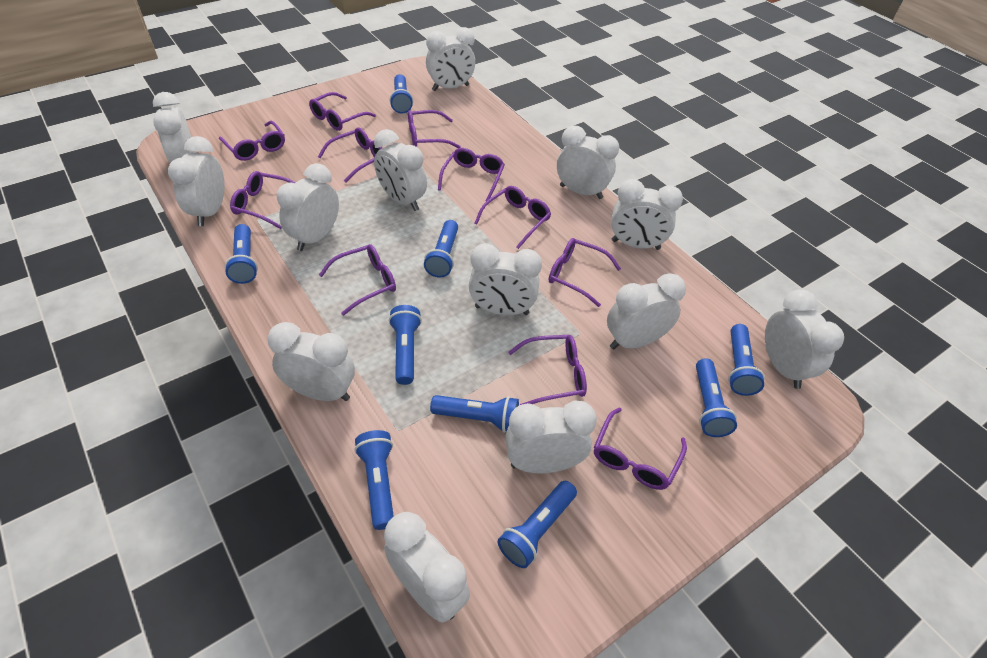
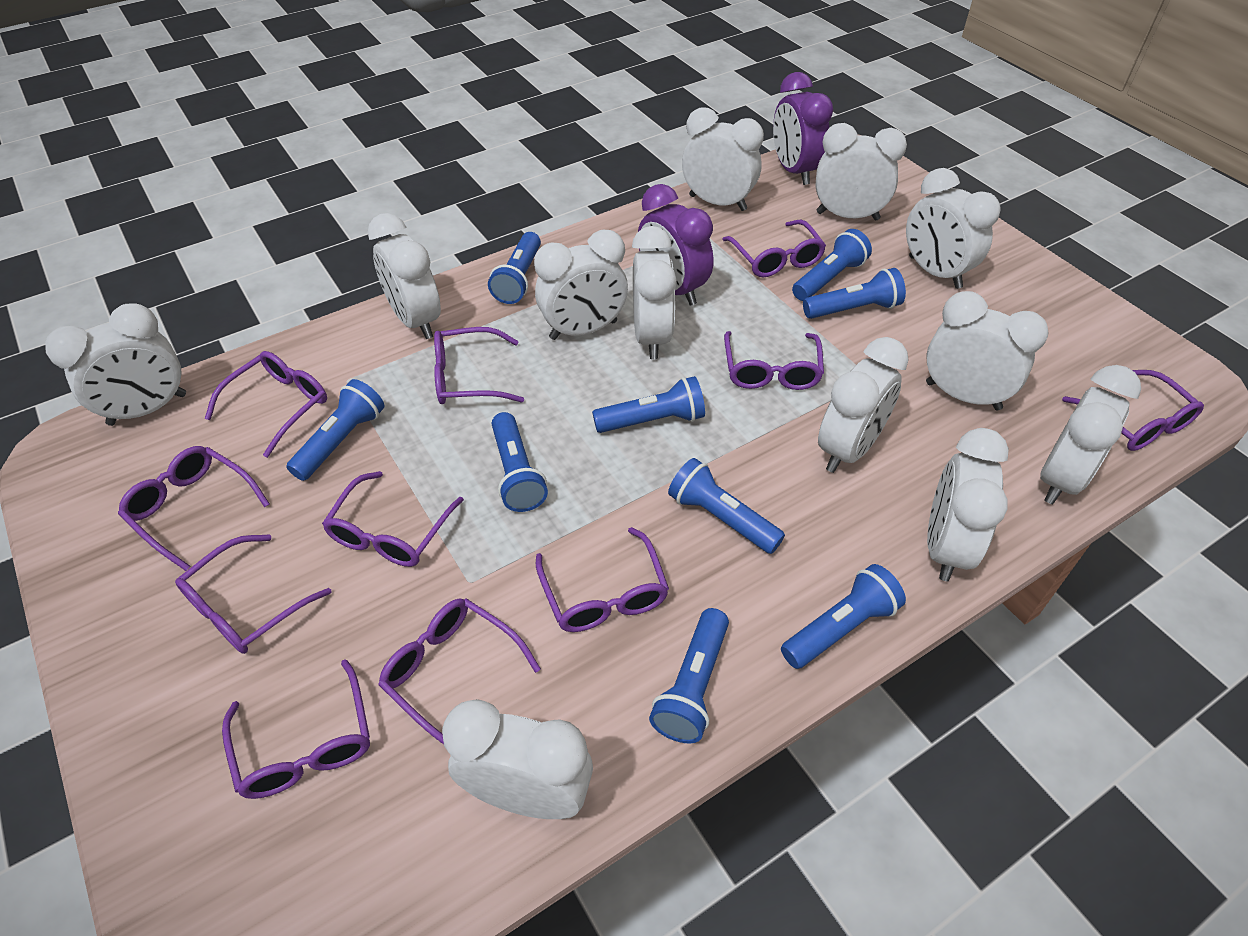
purple clock: 0 -> 2
white clock: 13 -> 12

